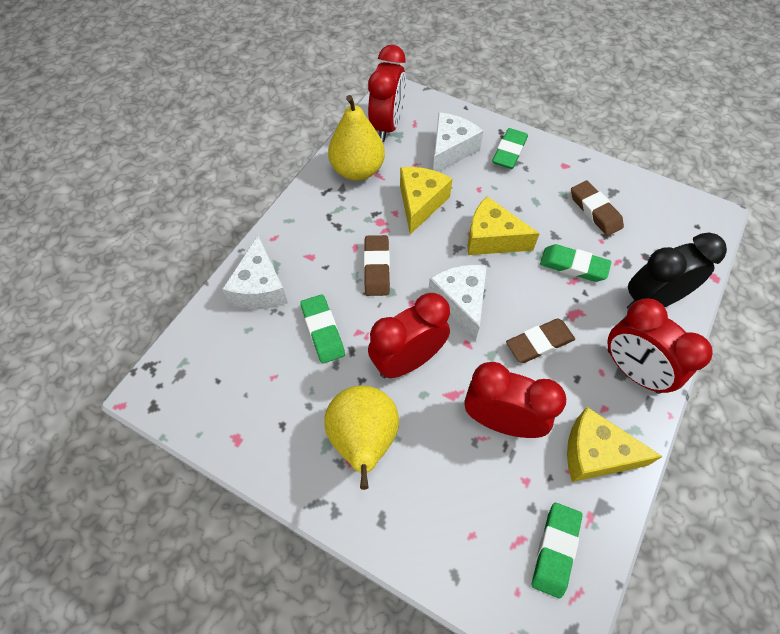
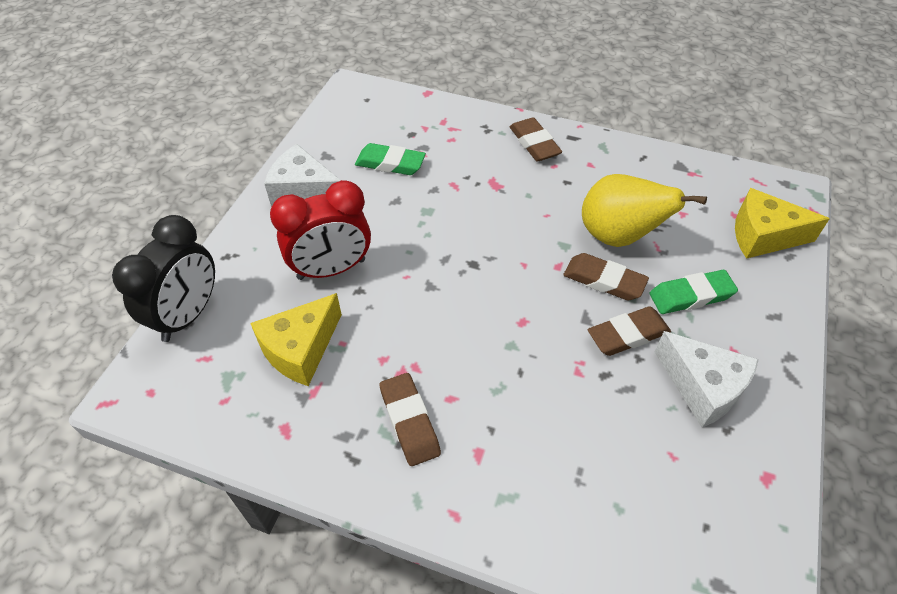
brown eraser: 3 -> 4
green eraser: 4 -> 2
red clock: 4 -> 1
white cheese: 3 -> 2
yellow cheese: 3 -> 2
yellow pear: 2 -> 1

